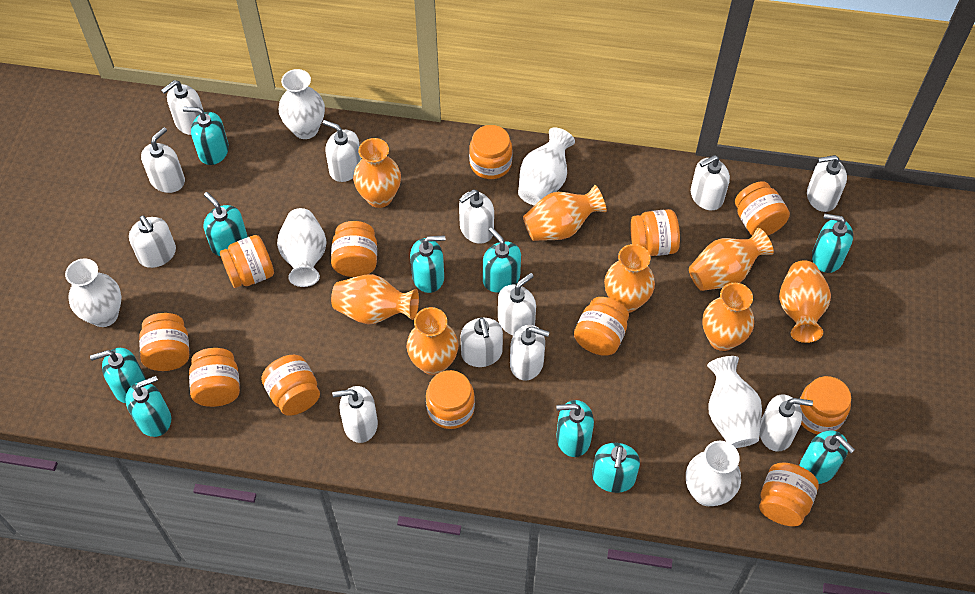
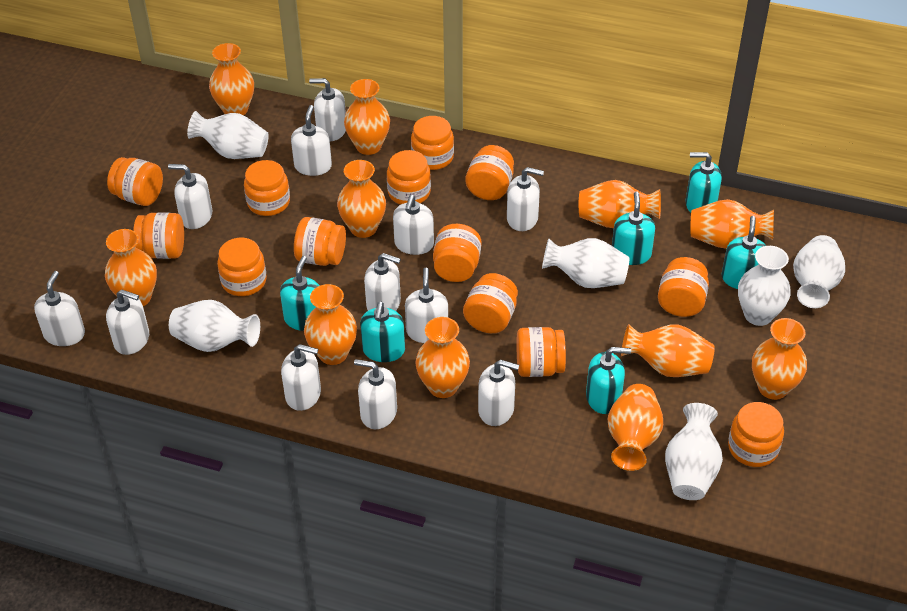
orange jar: 12 -> 13
orange vase: 8 -> 11
turquoise soap dispenser: 10 -> 6

